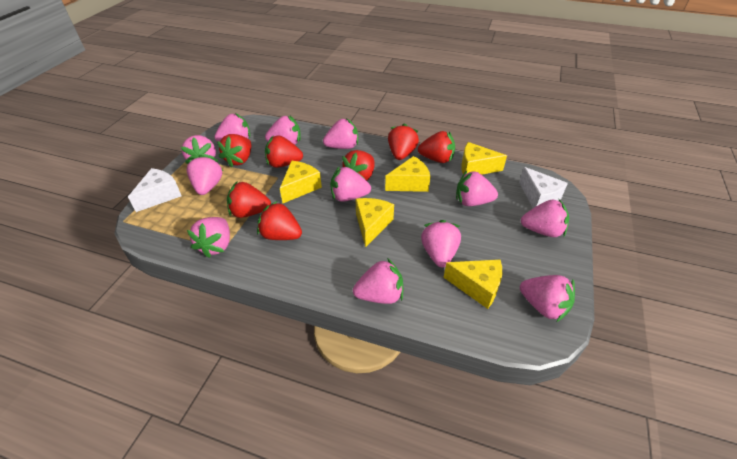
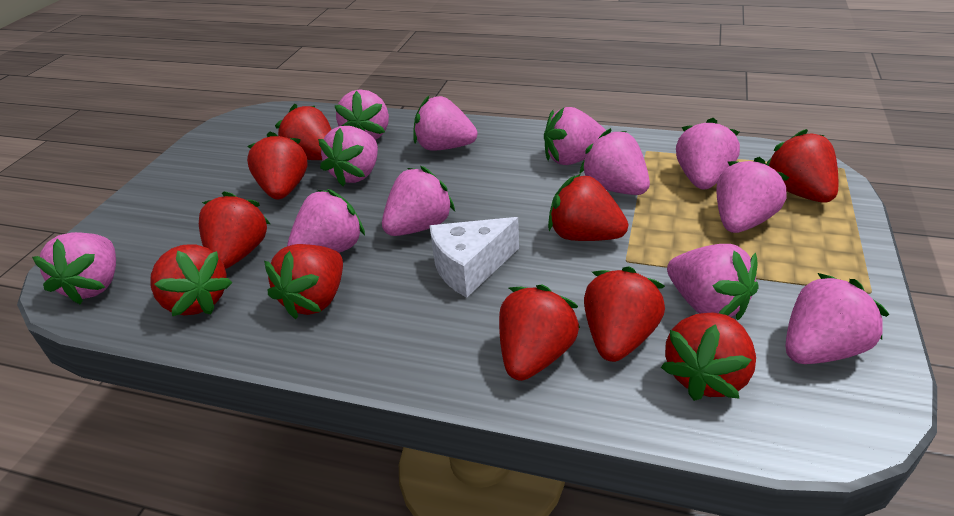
red strawberry: 7 -> 10
white cheese: 2 -> 1
yellow cheese: 5 -> 0

